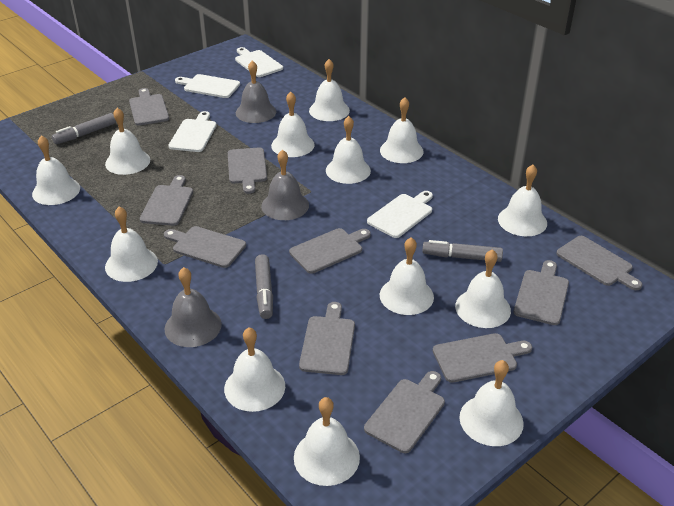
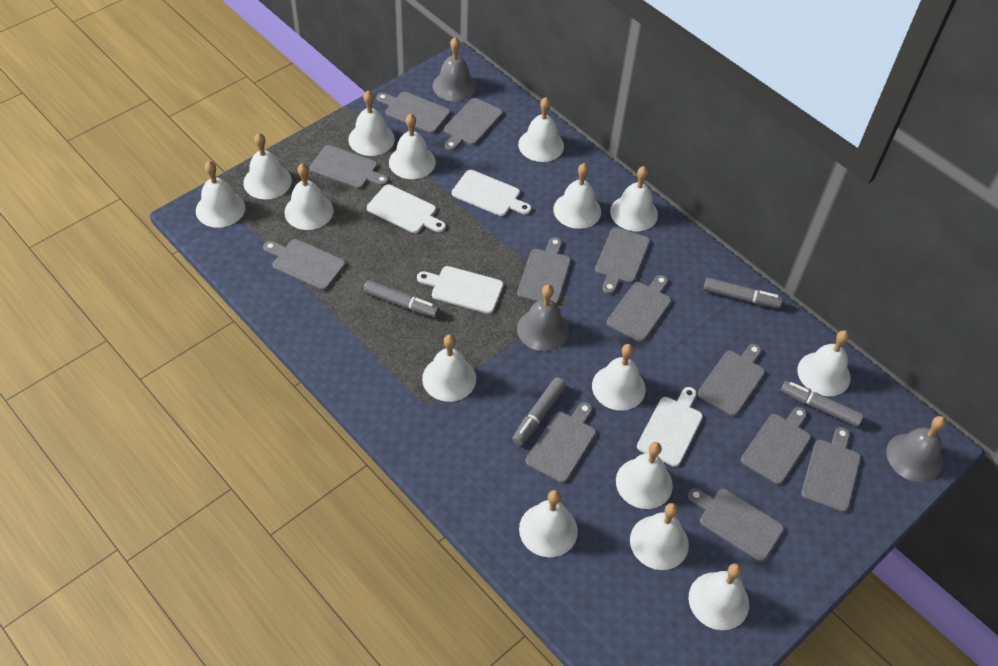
grey cutting board: 10 -> 12
grey marker: 3 -> 4
white bell: 13 -> 15

